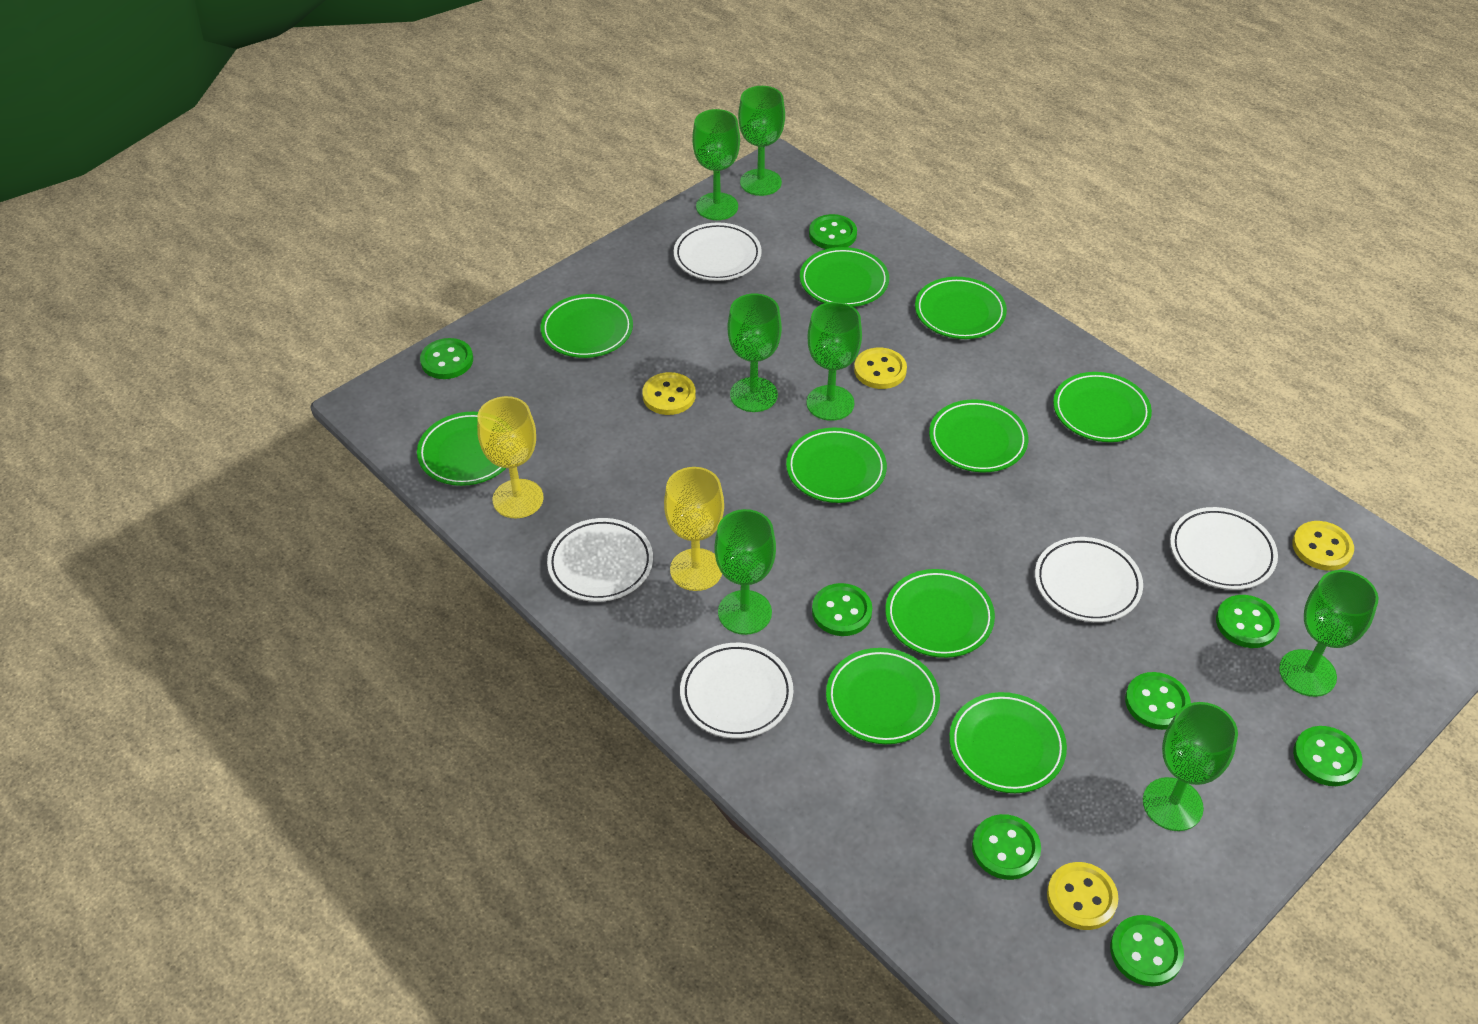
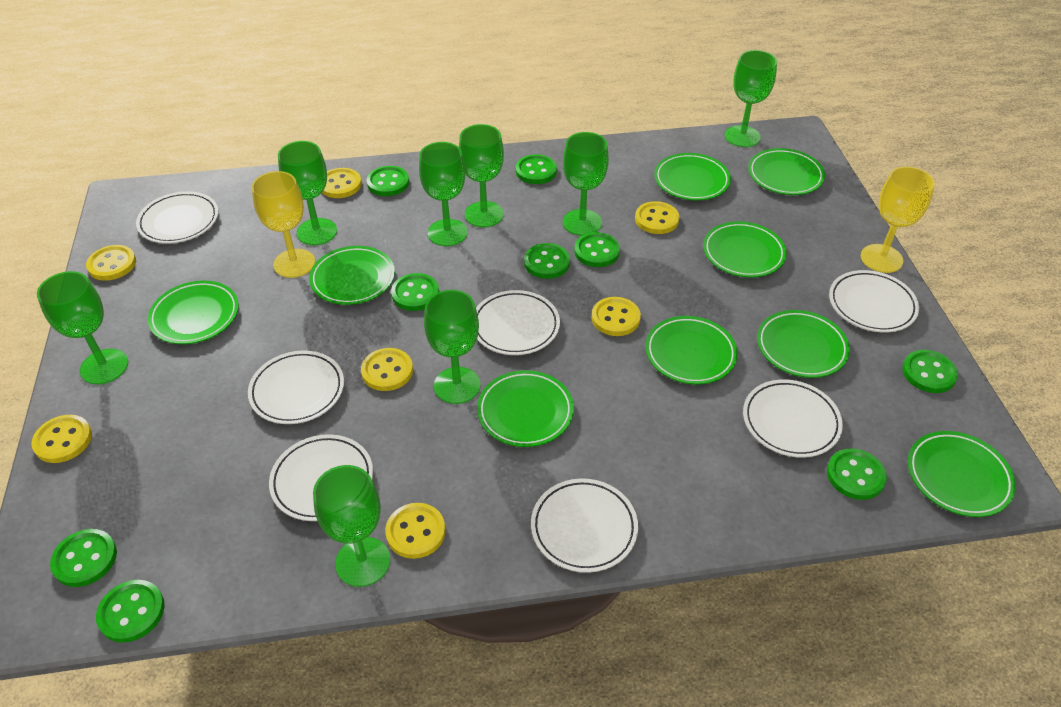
green button: 8 -> 9
green goblet: 7 -> 8
green plate: 10 -> 9
white plate: 5 -> 7
yellow button: 4 -> 7

